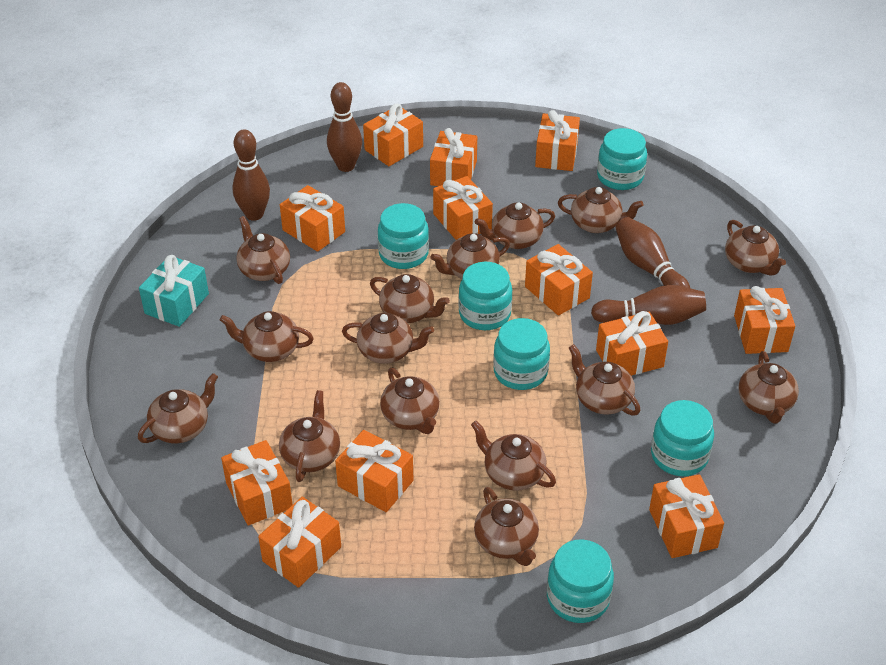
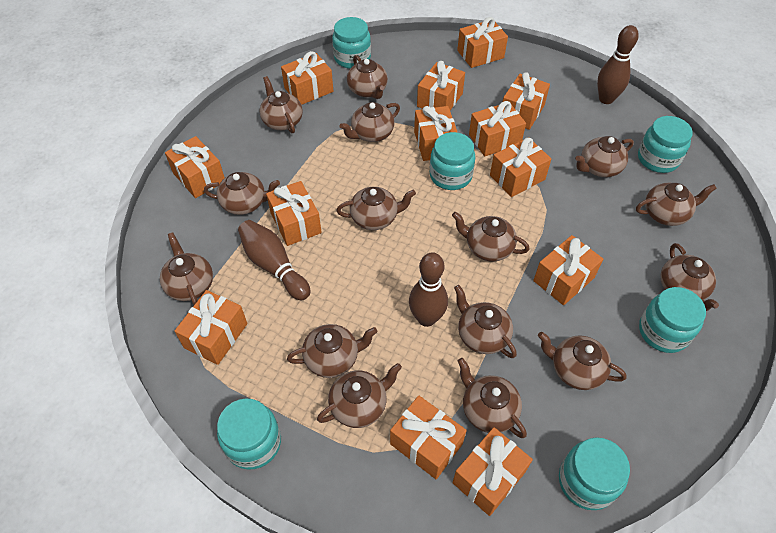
brown bowling pin: 4 -> 3
orange gift: 12 -> 13
turquoise gift: 1 -> 0

